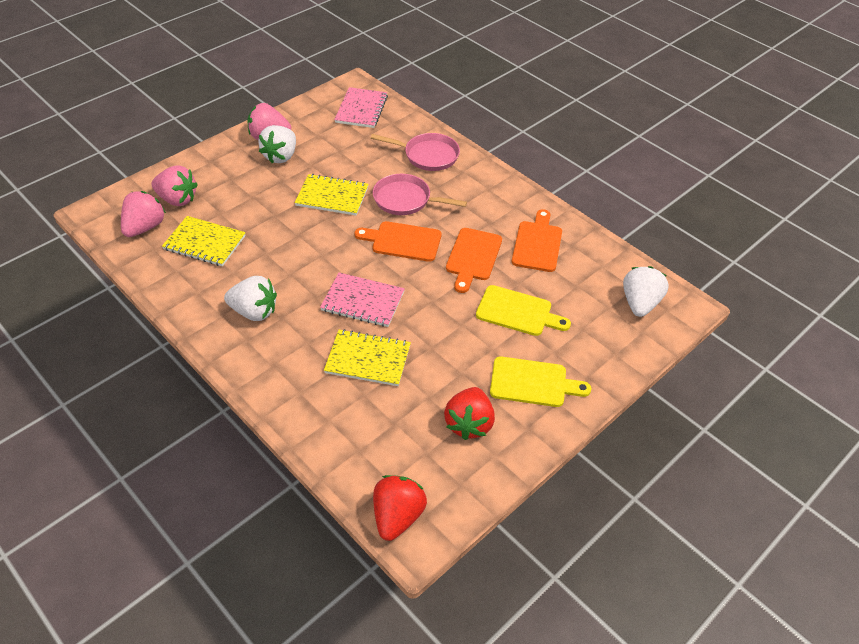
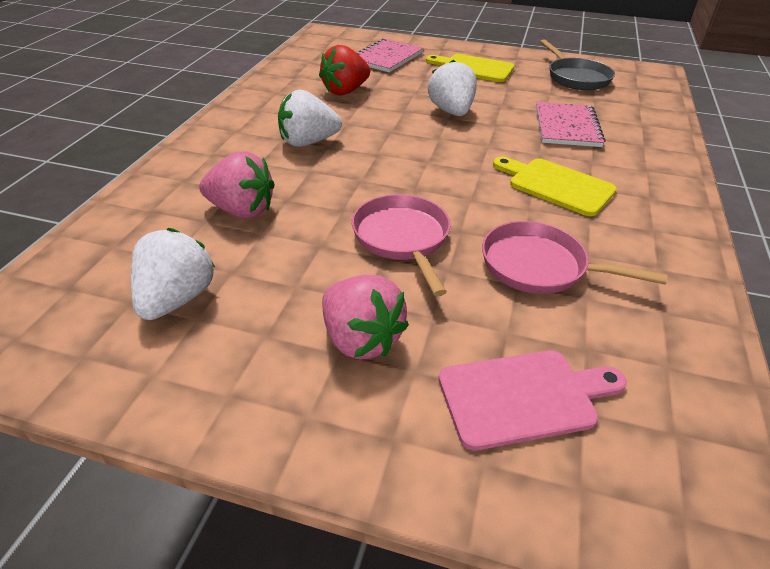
grey pan: 0 -> 1
orange cutting board: 3 -> 0
pink cutting board: 0 -> 1
pink strawberry: 3 -> 2
red strawberry: 2 -> 1
yellow notebook: 3 -> 0

